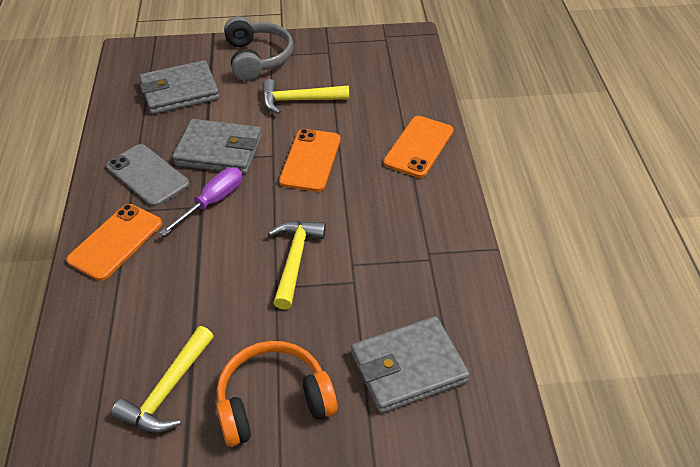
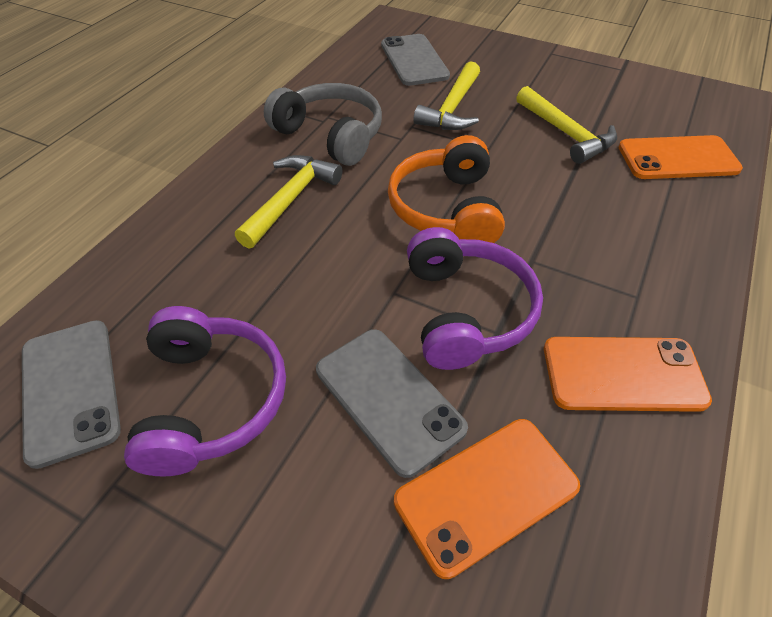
grey phone: 1 -> 3
grey wallet: 3 -> 0
purple headphones: 0 -> 2
purple screwdriver: 1 -> 0

